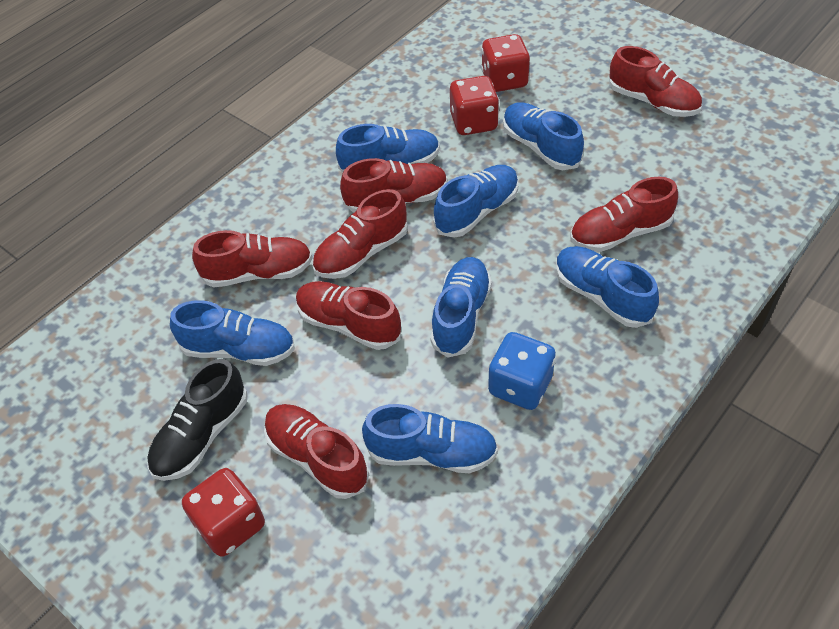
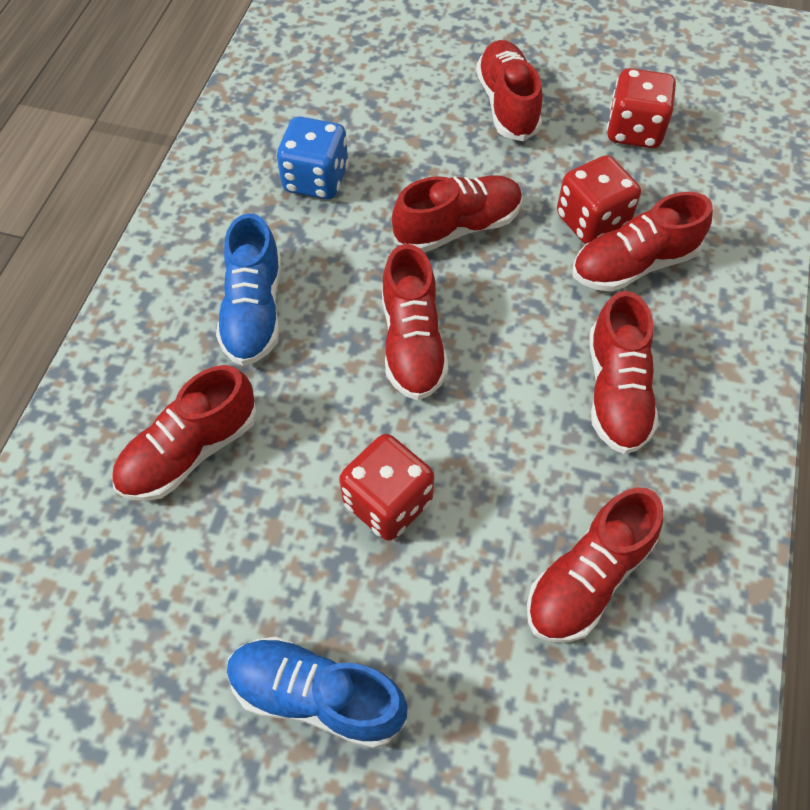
black shoe: 1 -> 0
blue shoe: 7 -> 2

